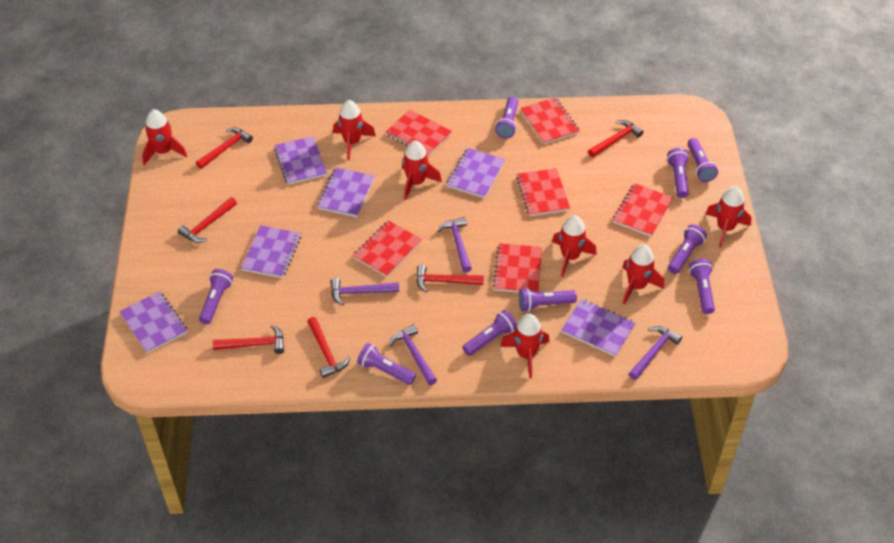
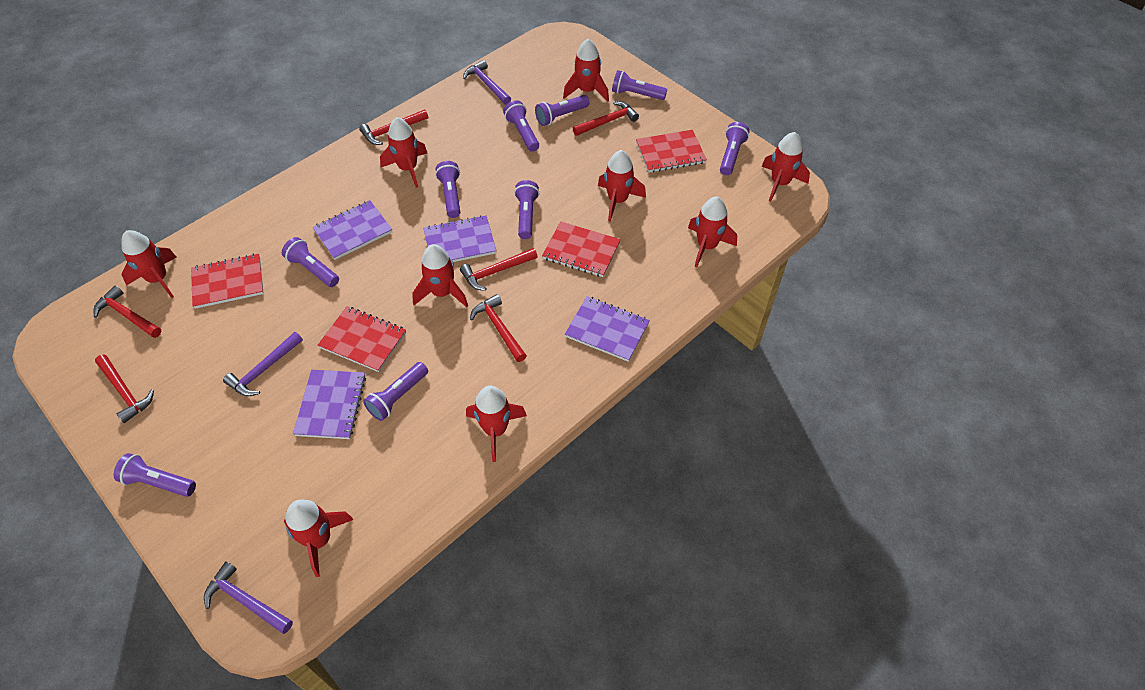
purple hammer: 4 -> 3
purple notebook: 6 -> 4
red notebook: 6 -> 4
red rocket: 7 -> 9

